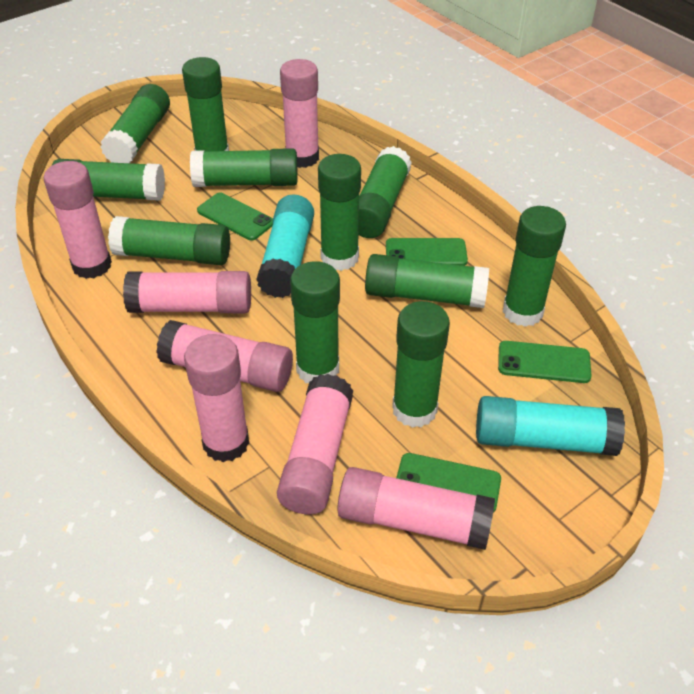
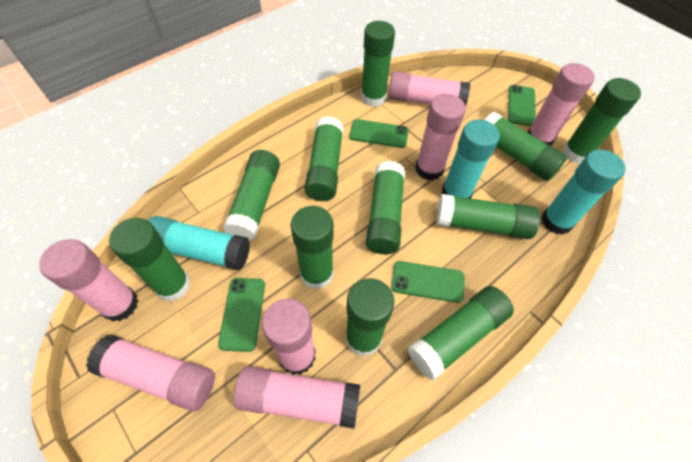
turquoise glue stick: 2 -> 3

